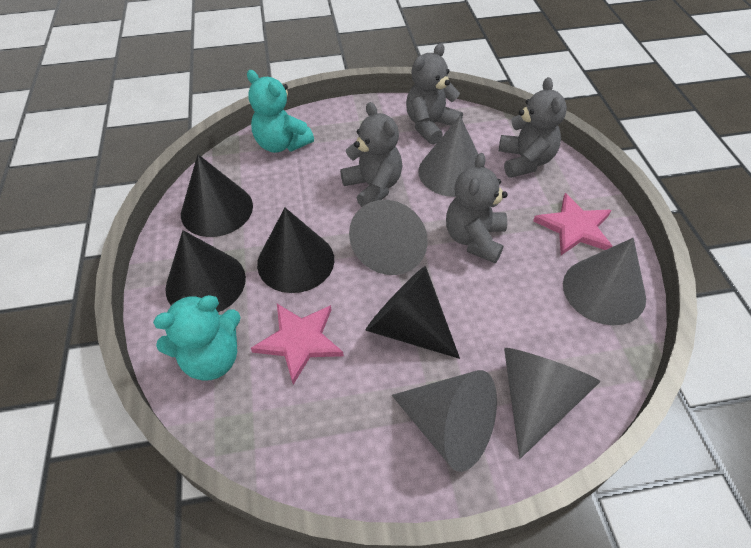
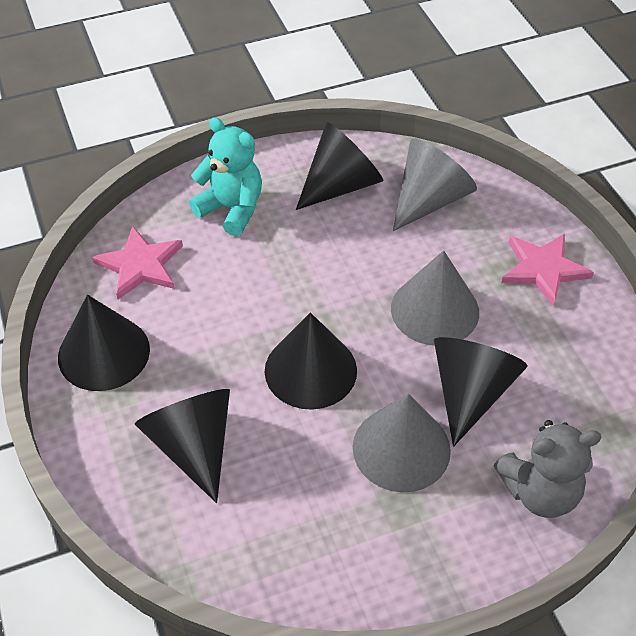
black cone: 4 -> 5
grey cone: 5 -> 3
grey teddy bear: 4 -> 1
turquoise teddy bear: 2 -> 1

